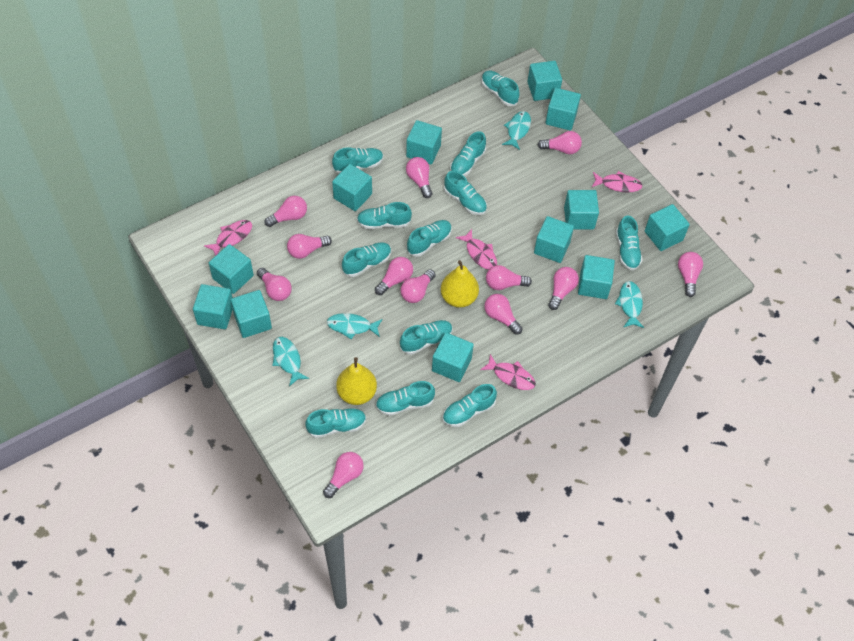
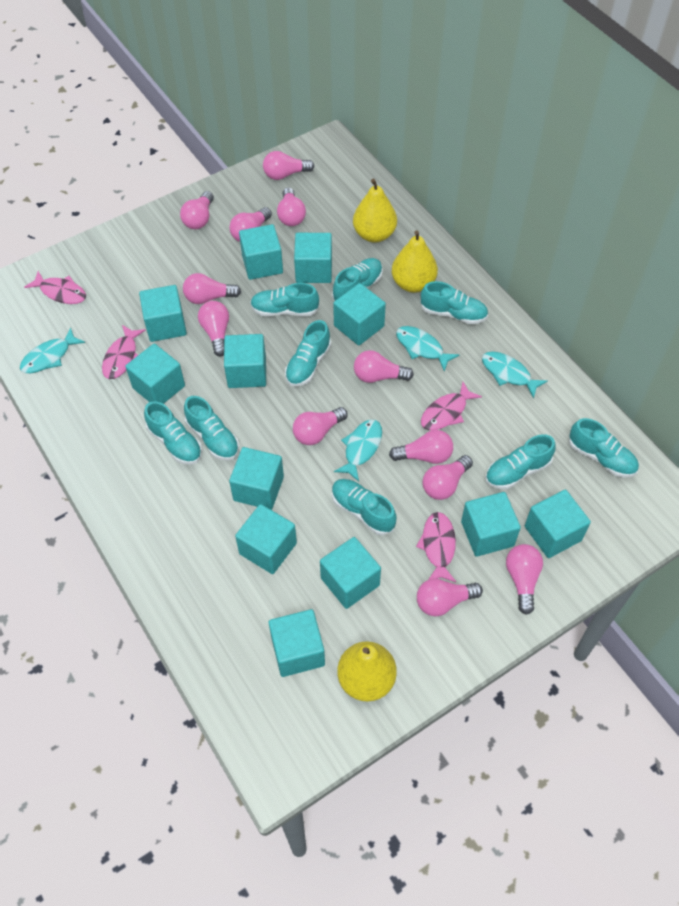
turquoise shoe: 12 -> 9
yellow pear: 2 -> 3

